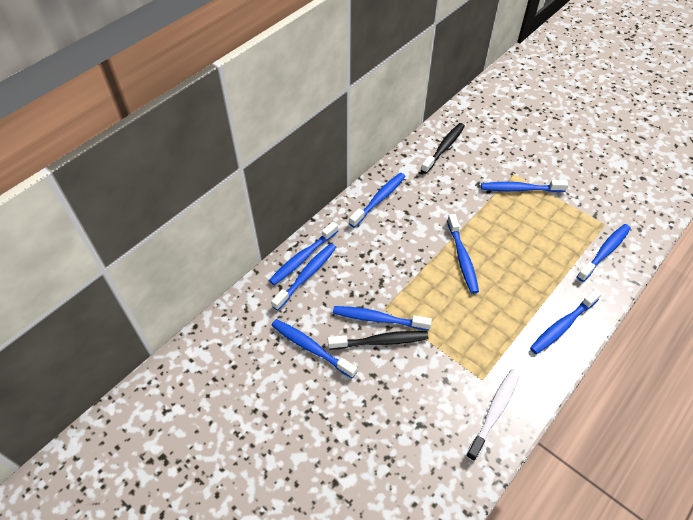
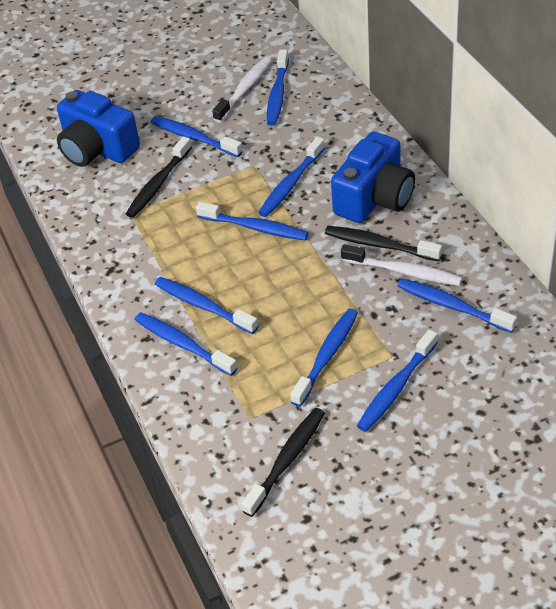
black toothbrush: 2 -> 3
blue camera: 0 -> 2
white toothbrush: 1 -> 2

